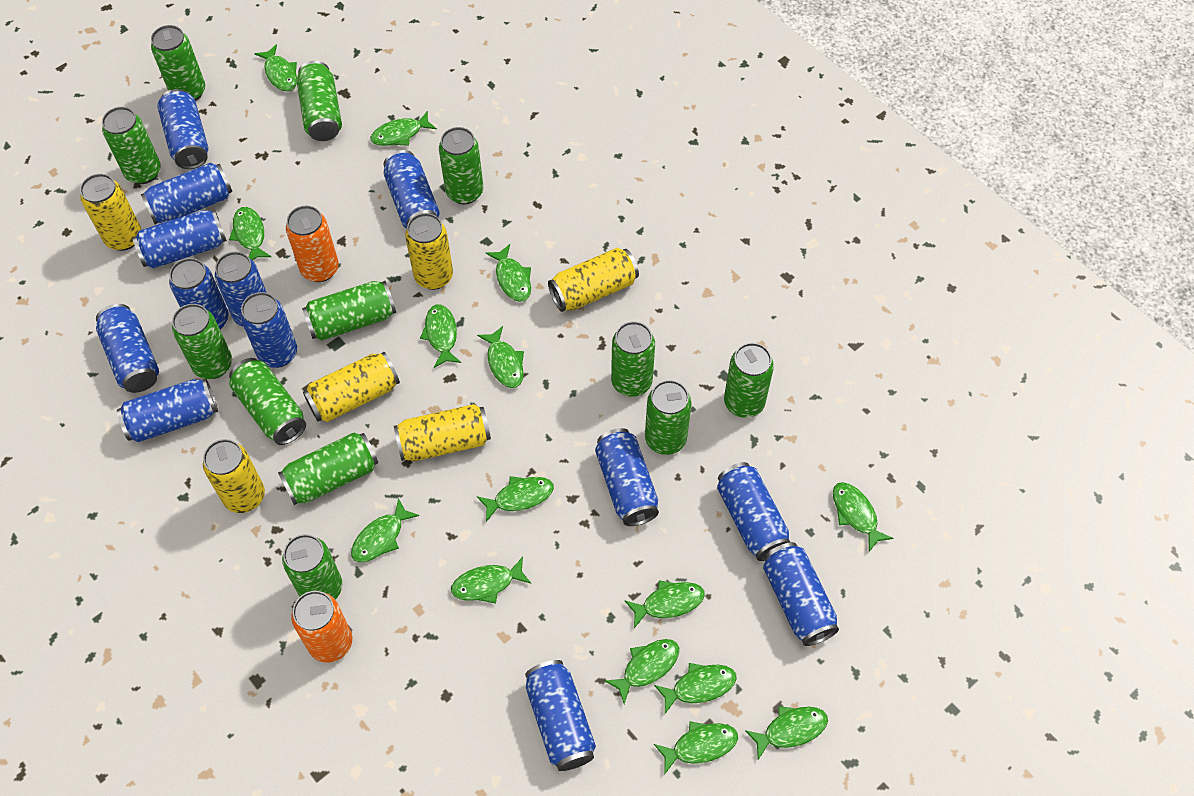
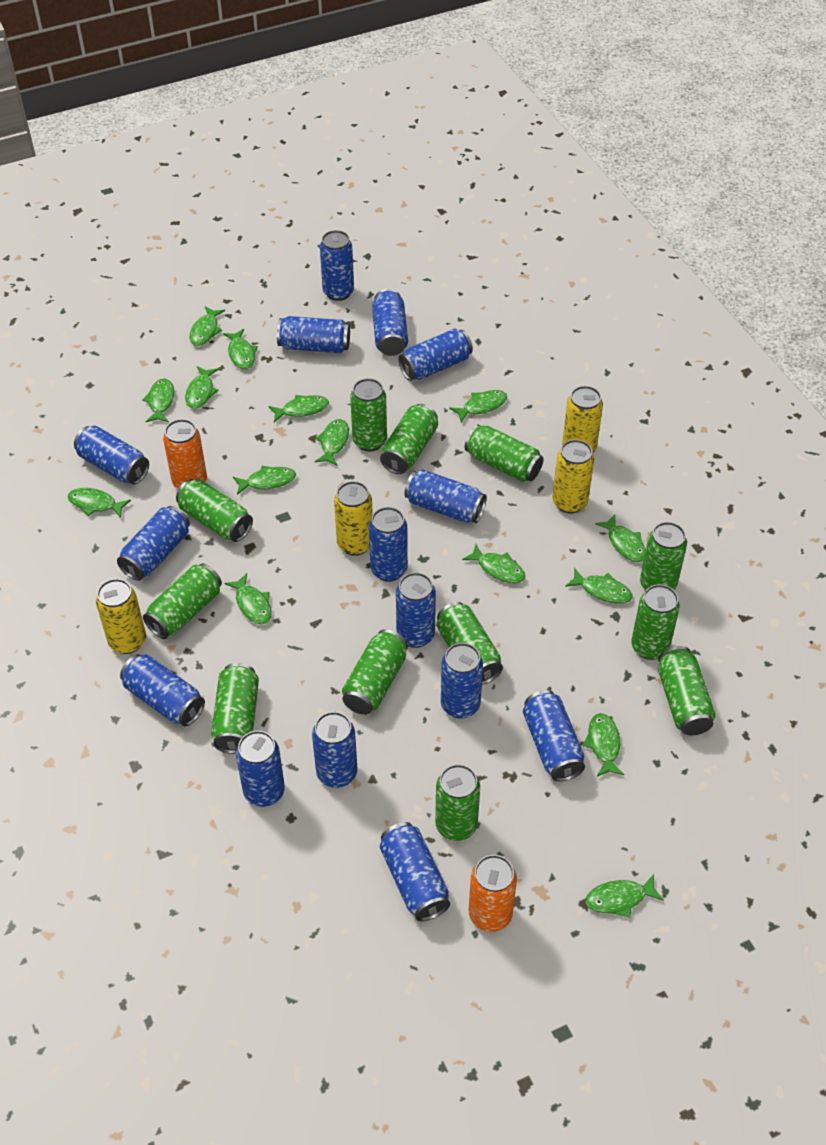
blue can: 13 -> 15
yellow can: 6 -> 4

